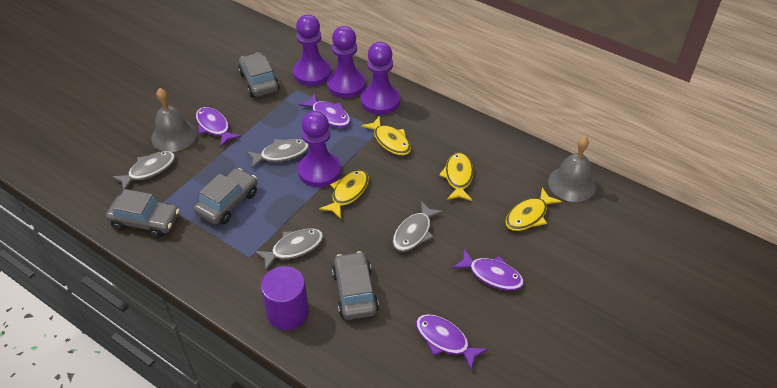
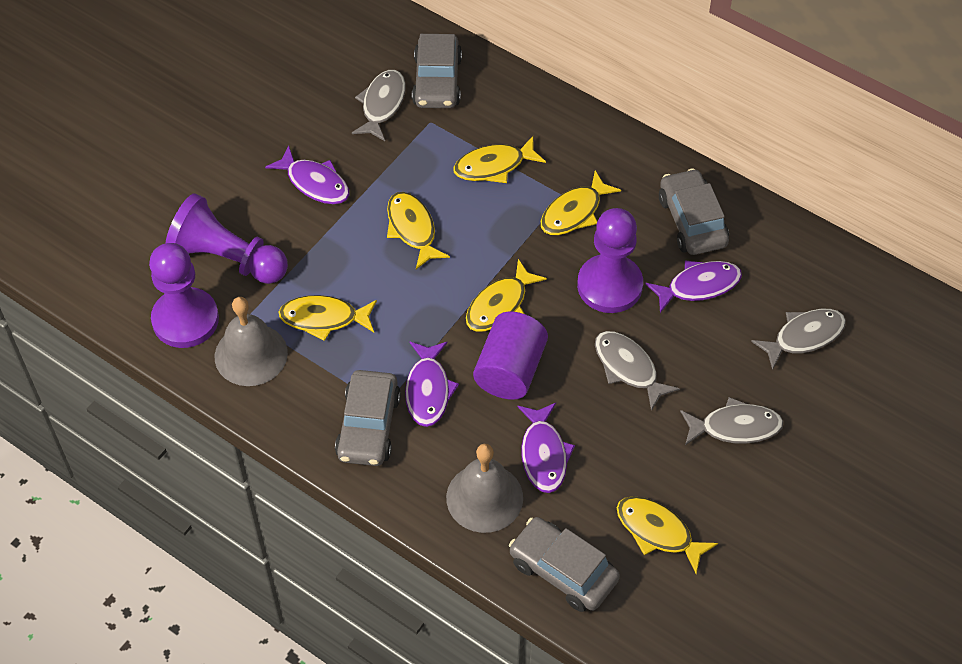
purple pawn: 4 -> 3
yellow fish: 4 -> 6

